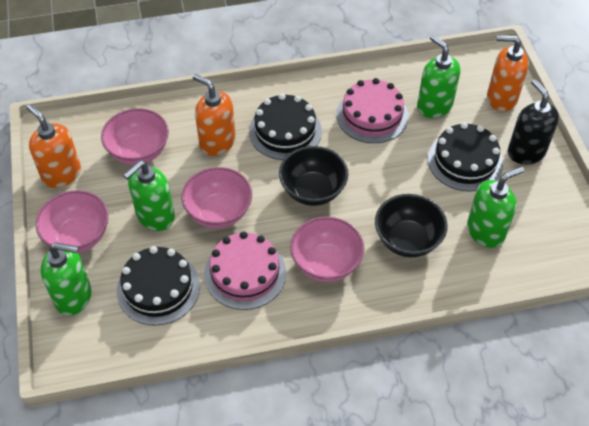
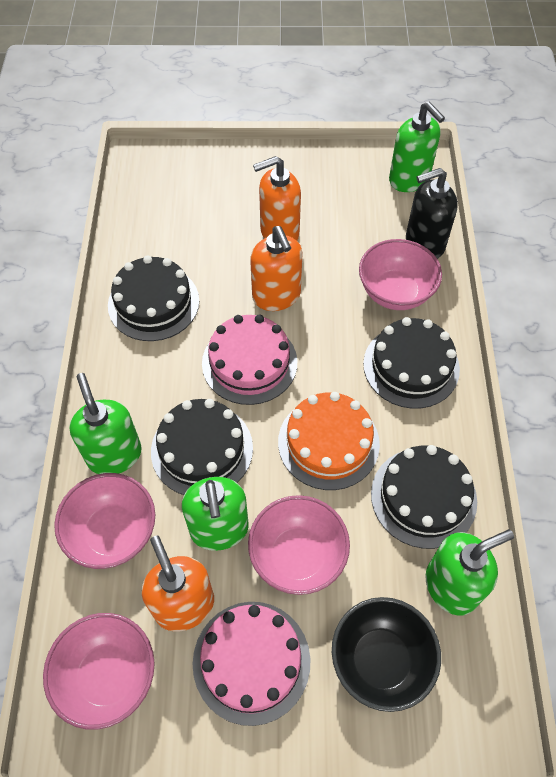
black bowl: 2 -> 1
black cake: 3 -> 4
orange cake: 0 -> 1

